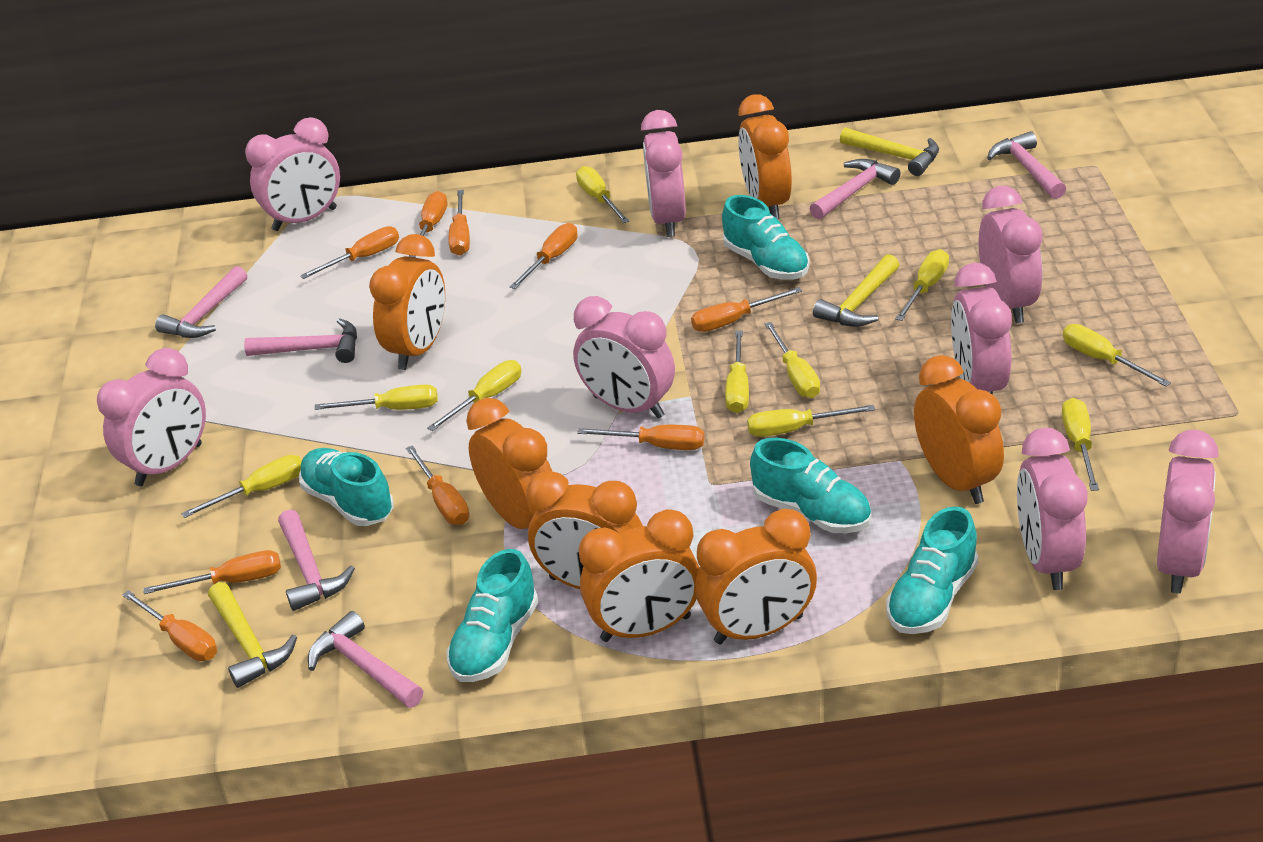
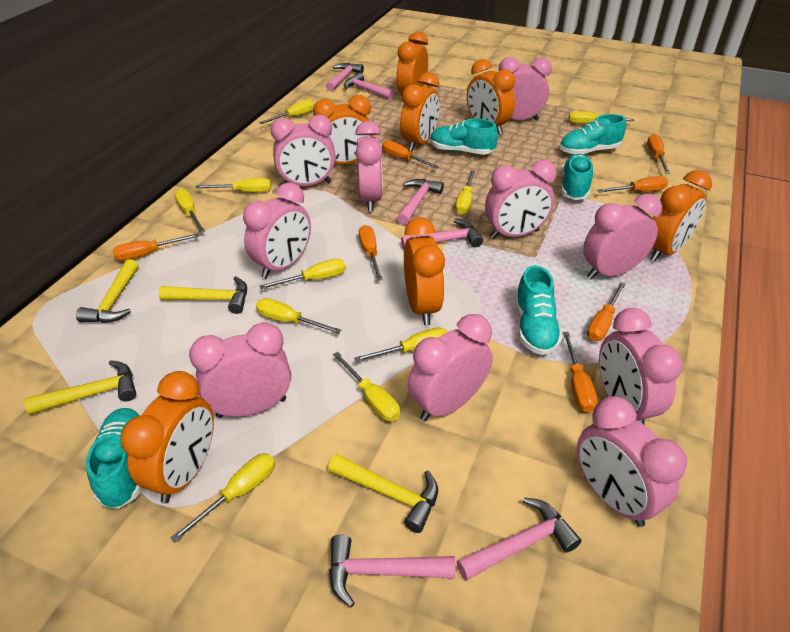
orange screwdriver: 9 -> 7
pink clock: 8 -> 10
yellow hammer: 3 -> 4

